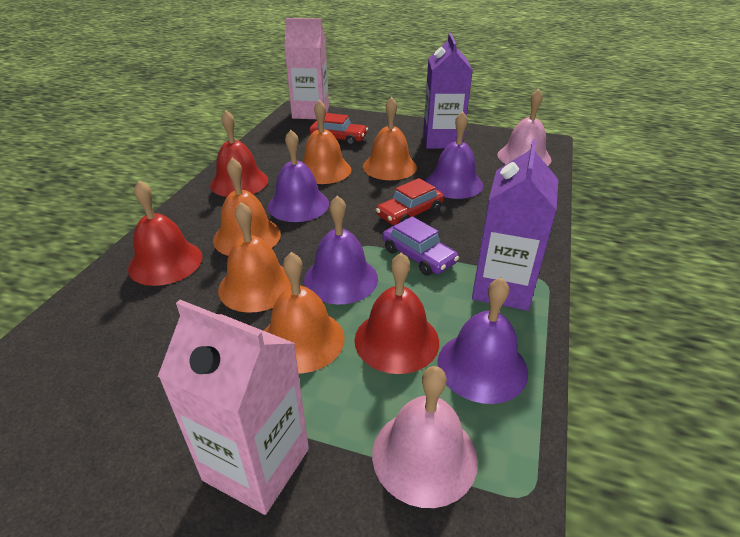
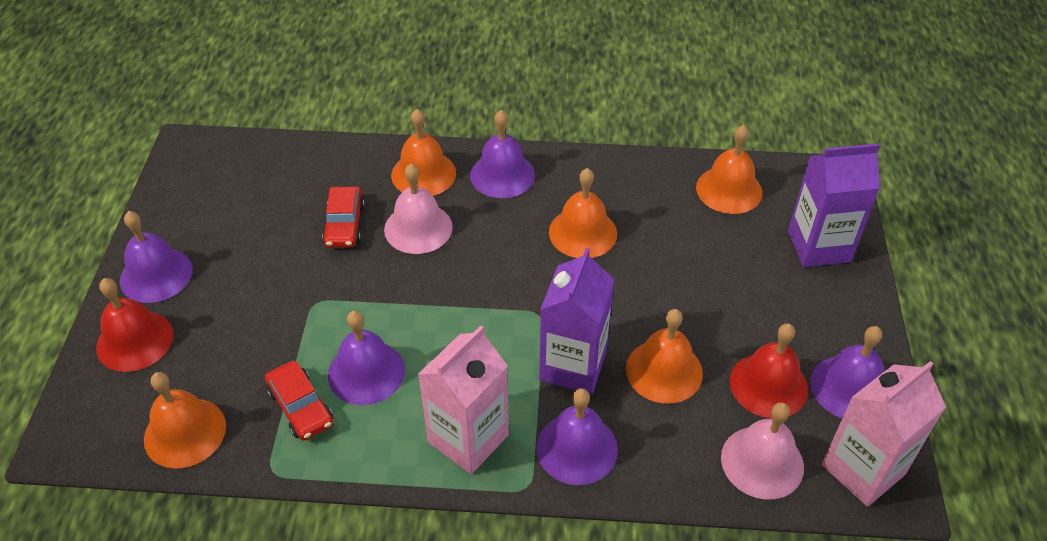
purple bell: 4 -> 5
purple car: 1 -> 0
red bell: 3 -> 2

